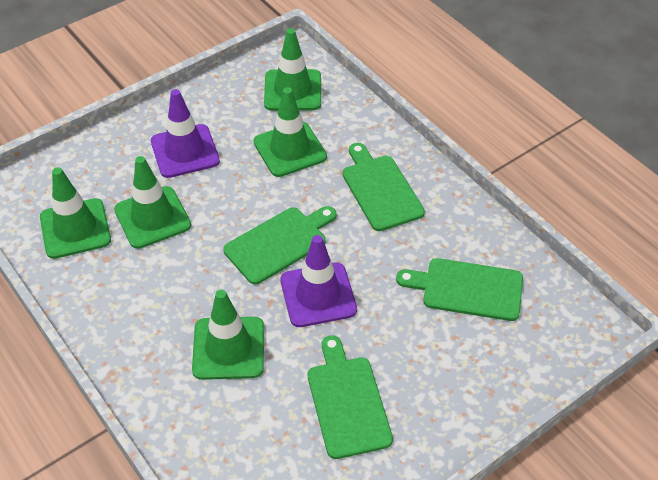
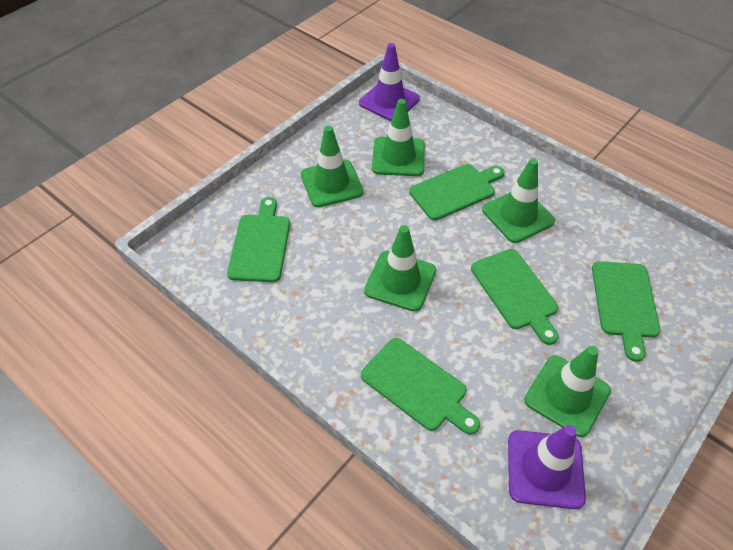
green cutting board: 4 -> 5

